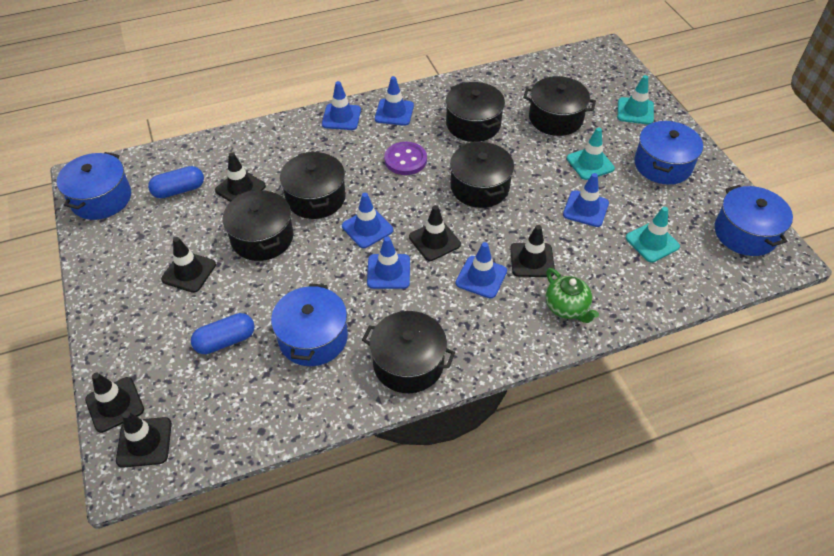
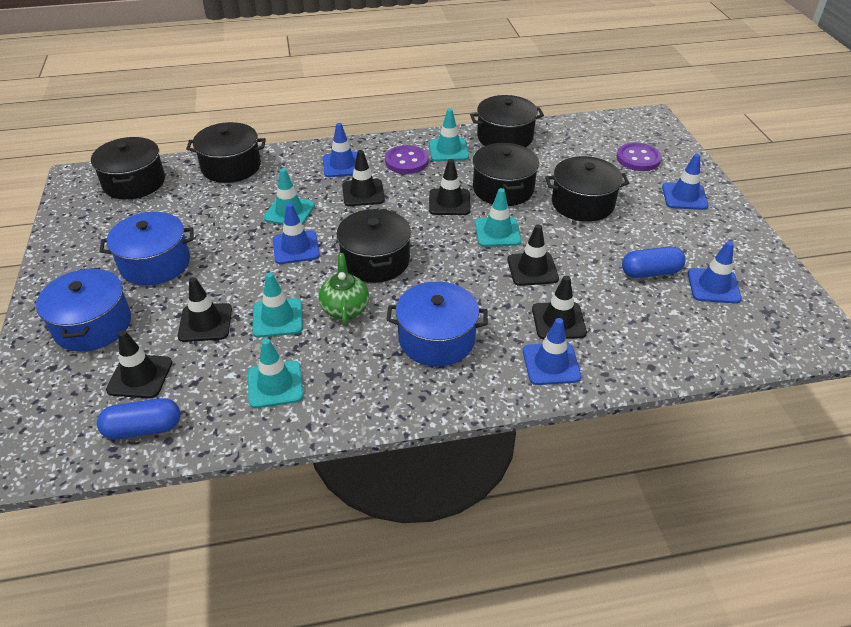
blue pot: 4 -> 3
blue traffic cone: 6 -> 5
purple button: 1 -> 2
turquoise traffic cone: 3 -> 5

